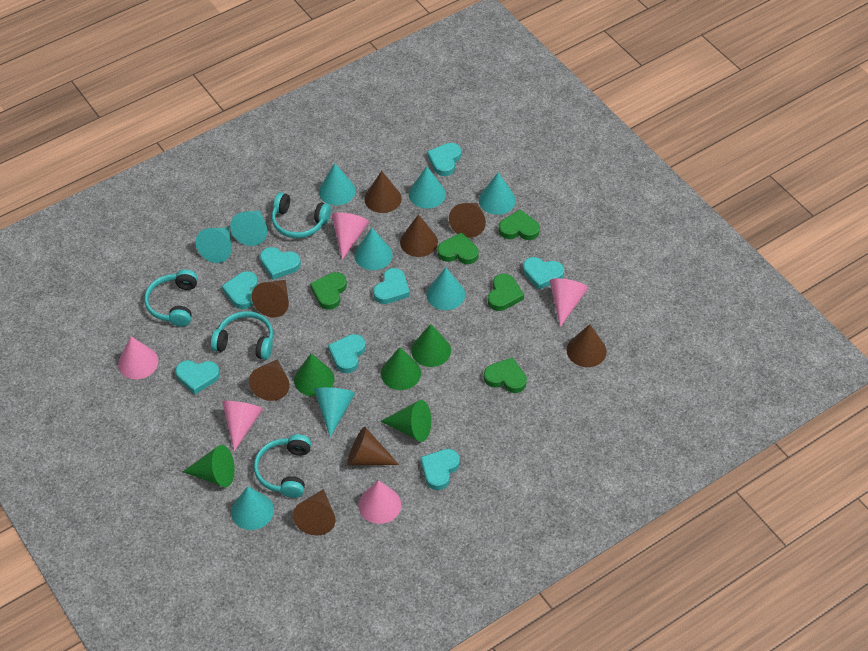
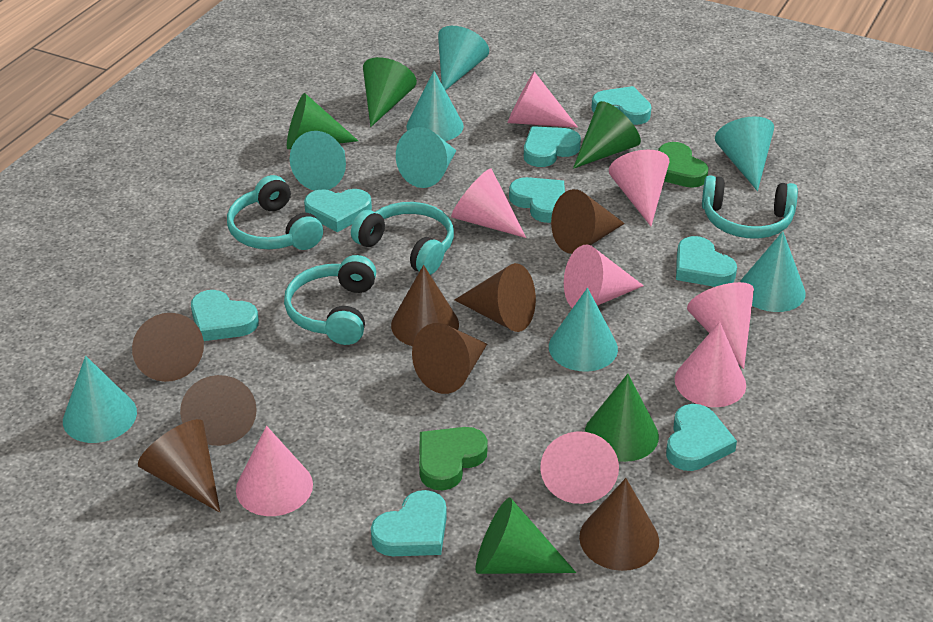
green heart: 5 -> 2
pink cone: 5 -> 8
turquoise cone: 9 -> 8

